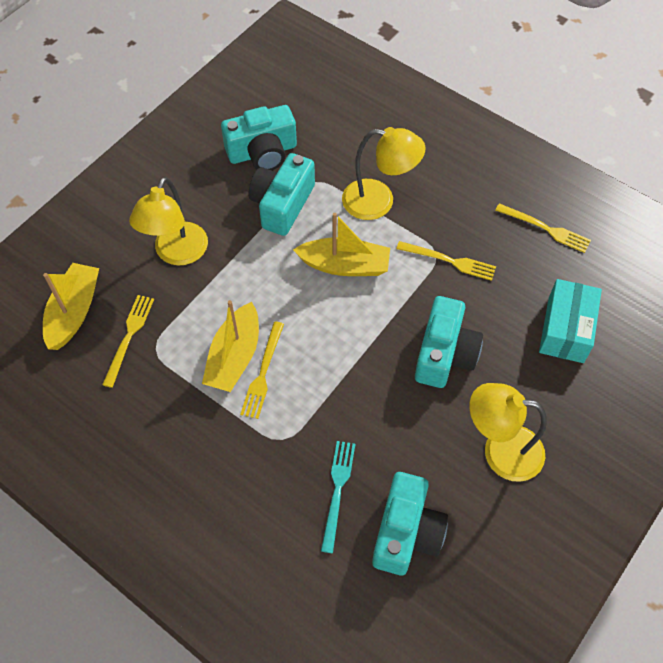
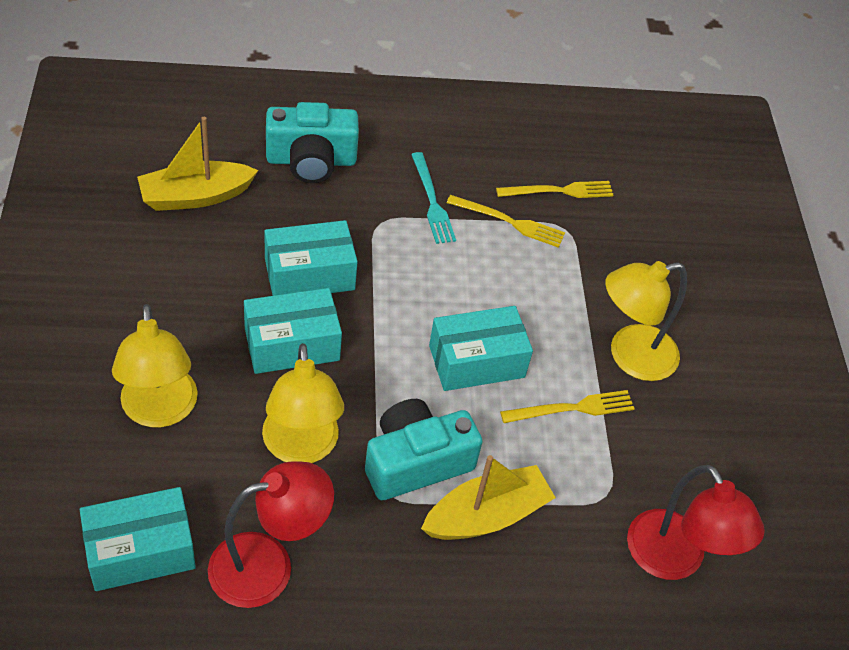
red lamp: 0 -> 2
turquoise box: 1 -> 4
turquoise camera: 4 -> 2
yellow boat: 3 -> 2
yellow fork: 4 -> 3

